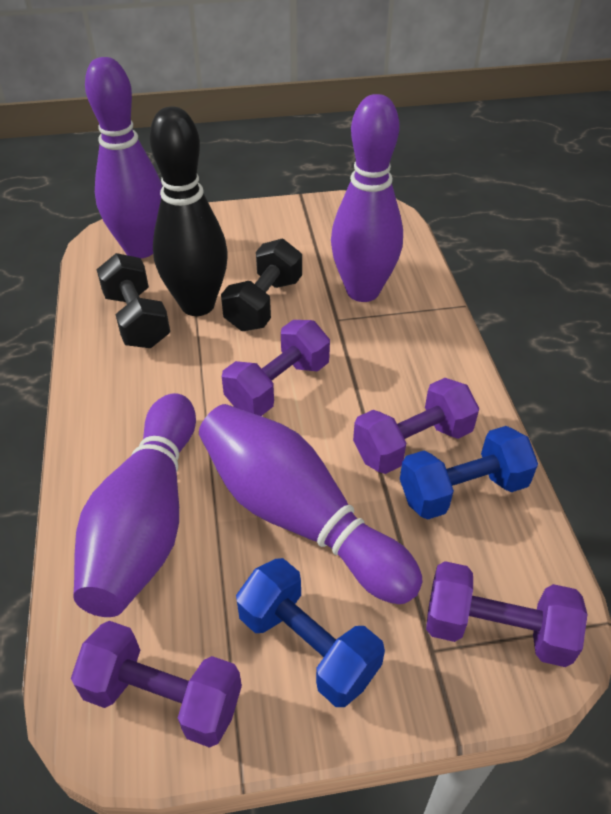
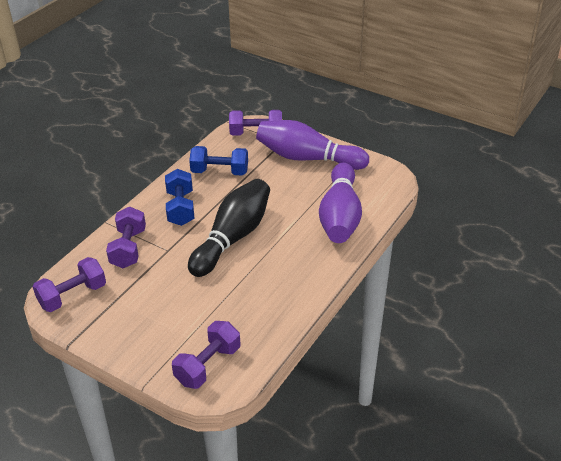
black dumbbell: 2 -> 0
purple bowling pin: 4 -> 2

